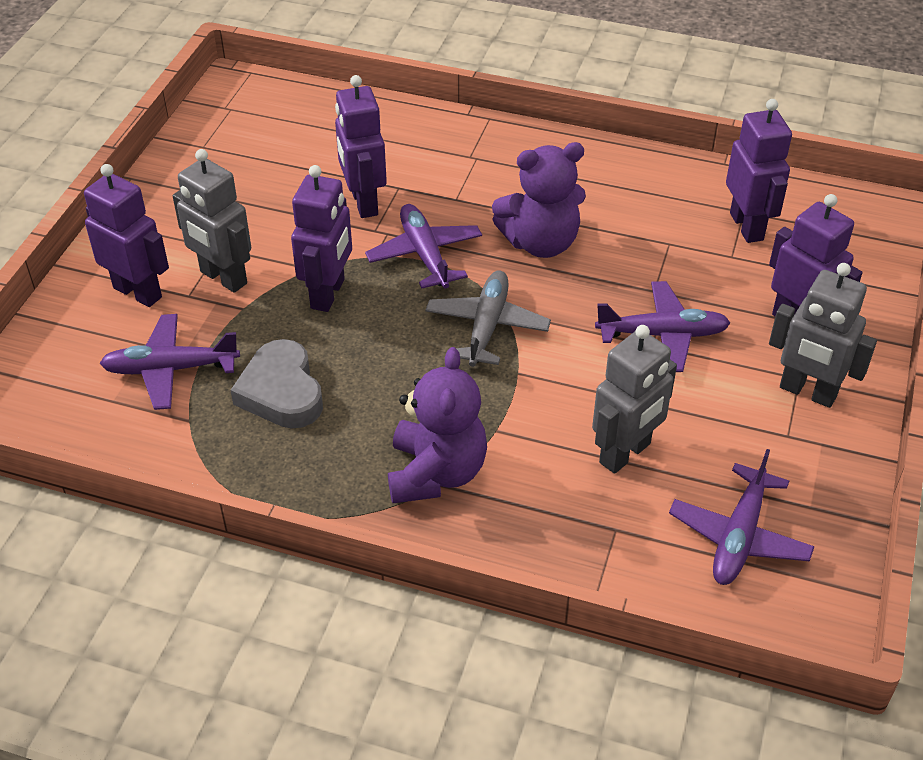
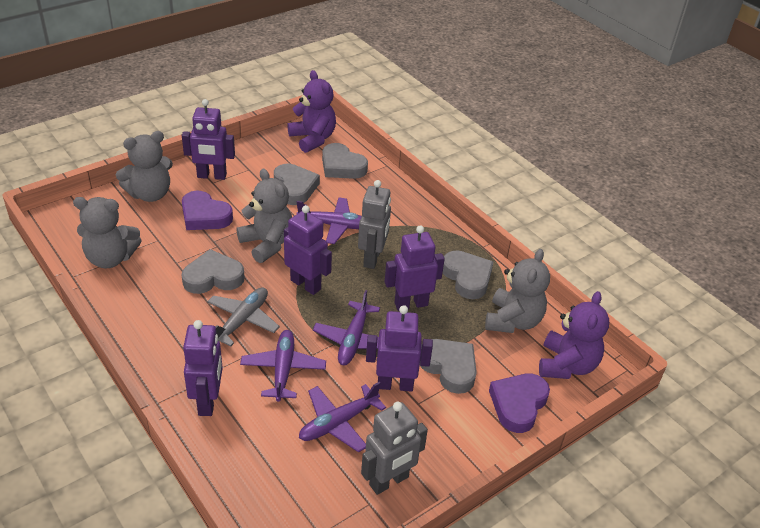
grey heart: 1 -> 5
grey robot: 3 -> 2
grey teddy bear: 0 -> 4
purple heart: 0 -> 2

